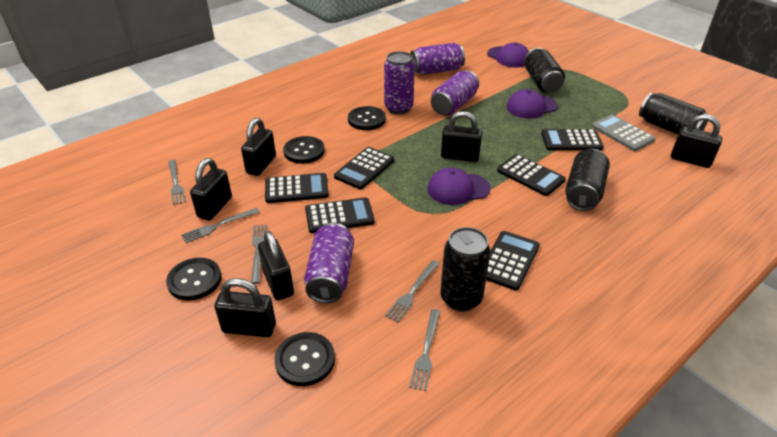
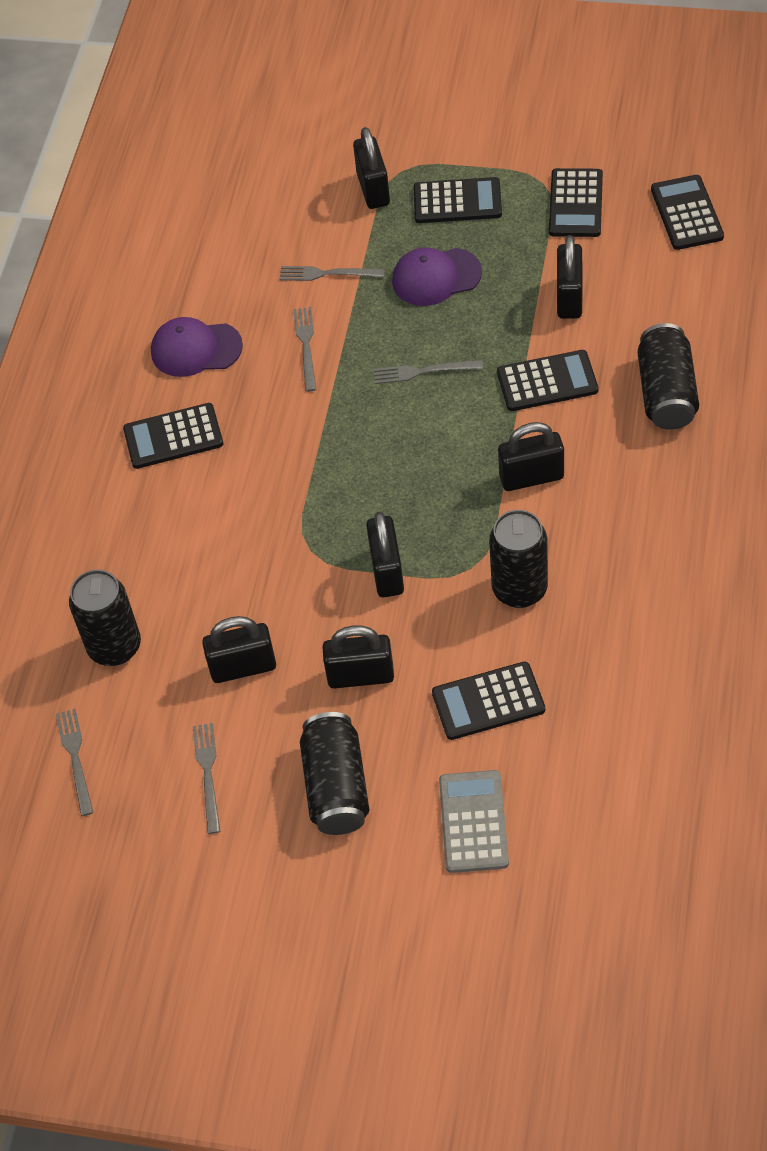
black button: 4 -> 0
purple can: 4 -> 0
purple cap: 3 -> 2

